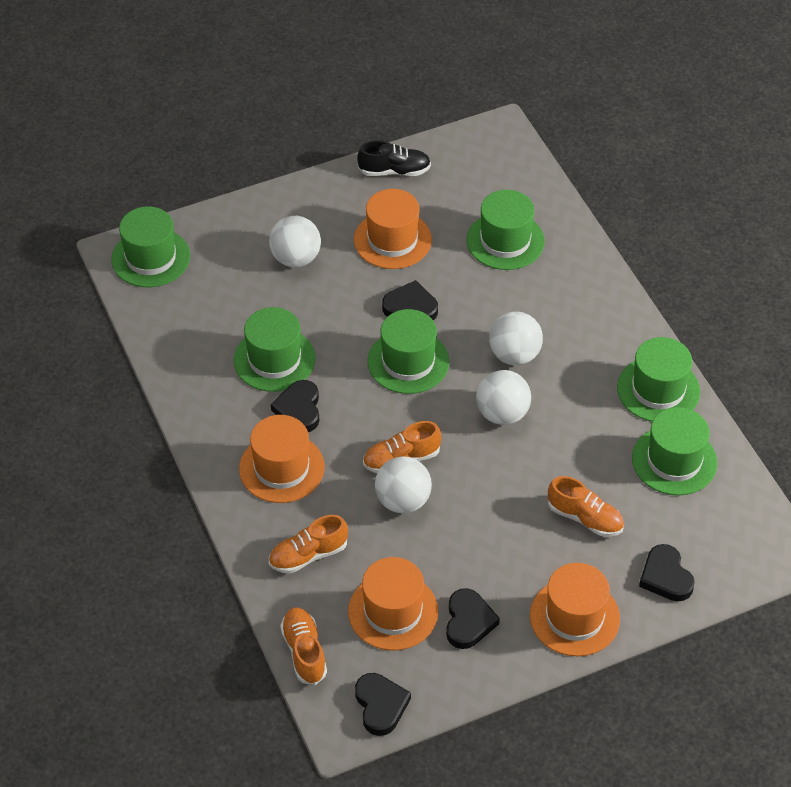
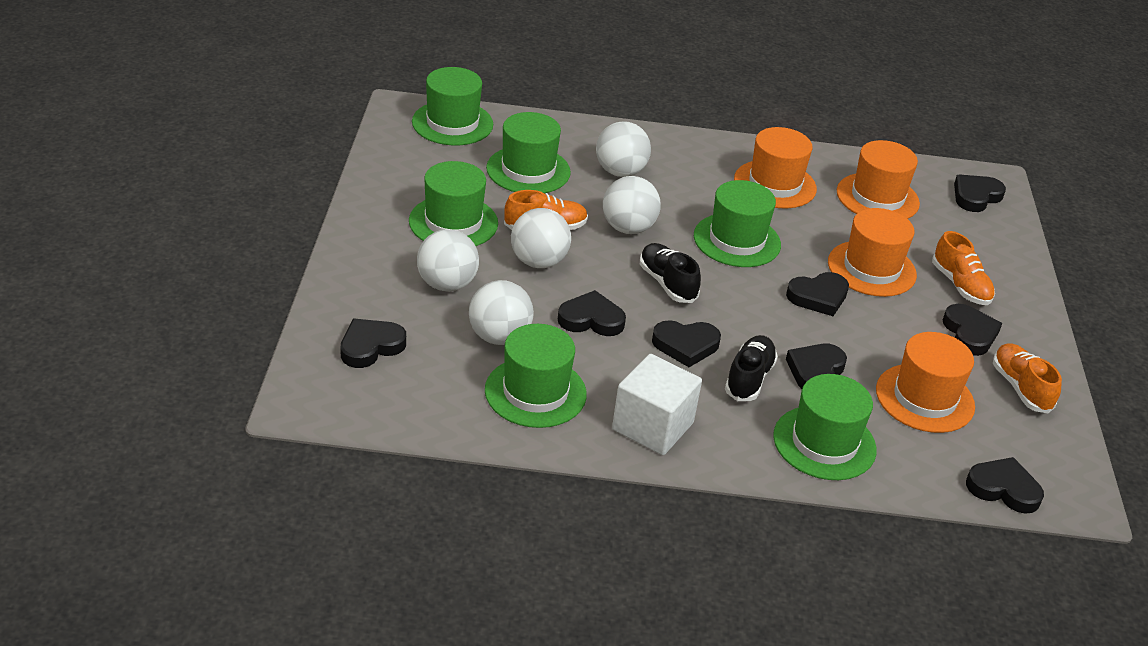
black heart: 5 -> 8
black shoe: 1 -> 2
orange shoe: 4 -> 3
white ball: 4 -> 5
white cube: 0 -> 1

